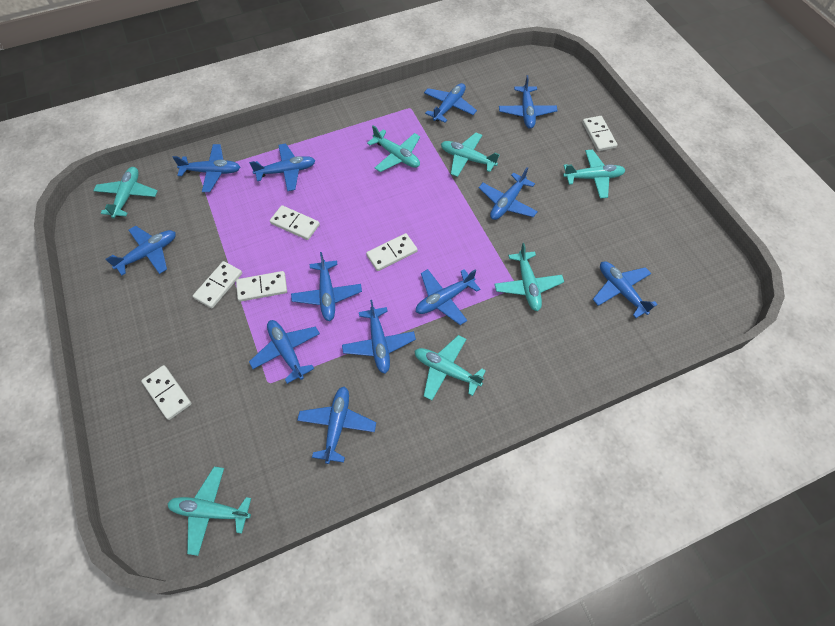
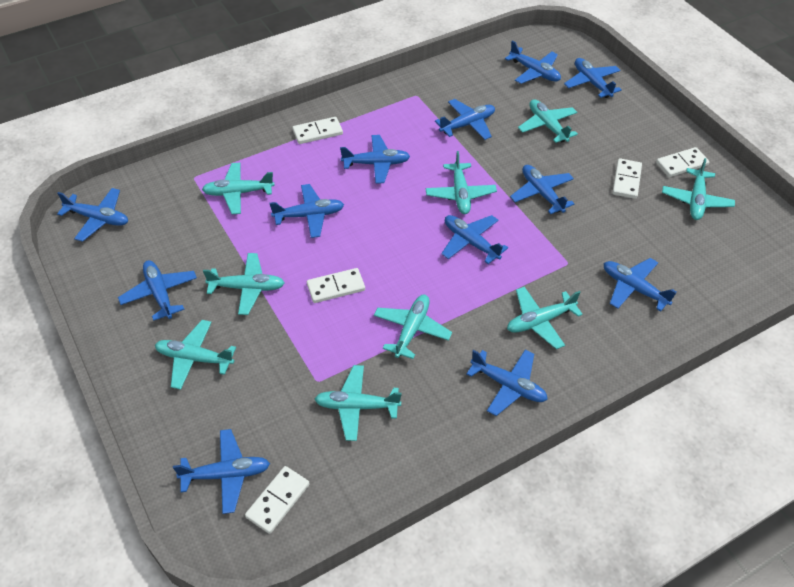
turquoise plane: 7 -> 9
white domino: 6 -> 5

